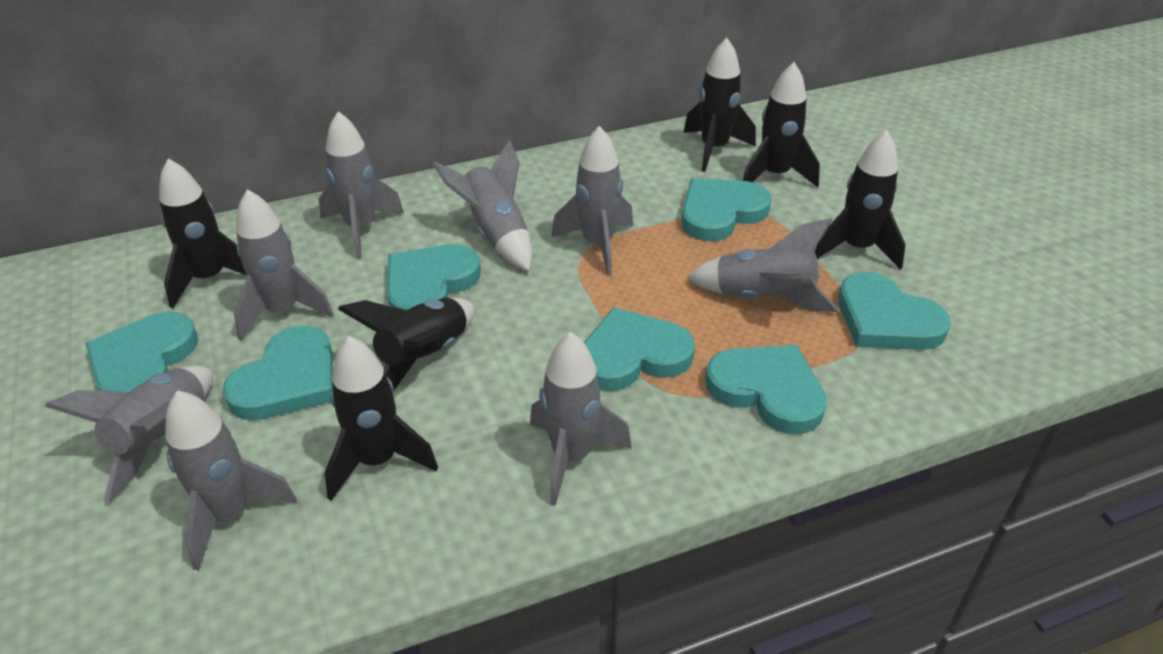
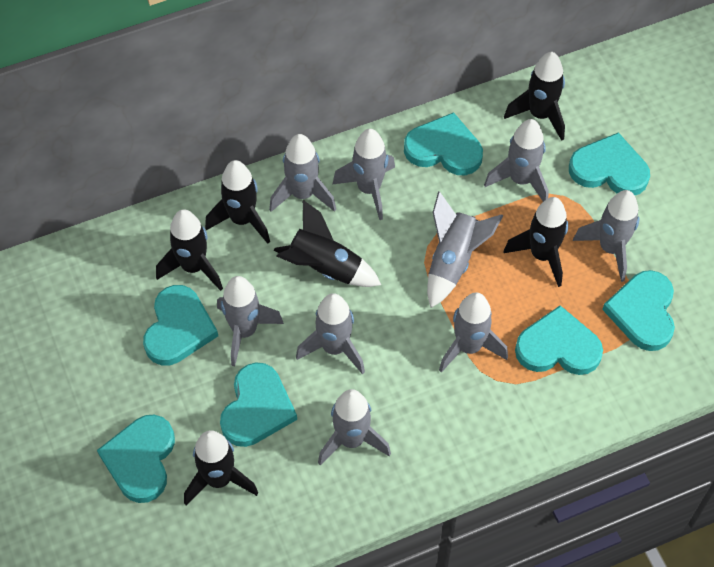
grey rocket: 8 -> 9

